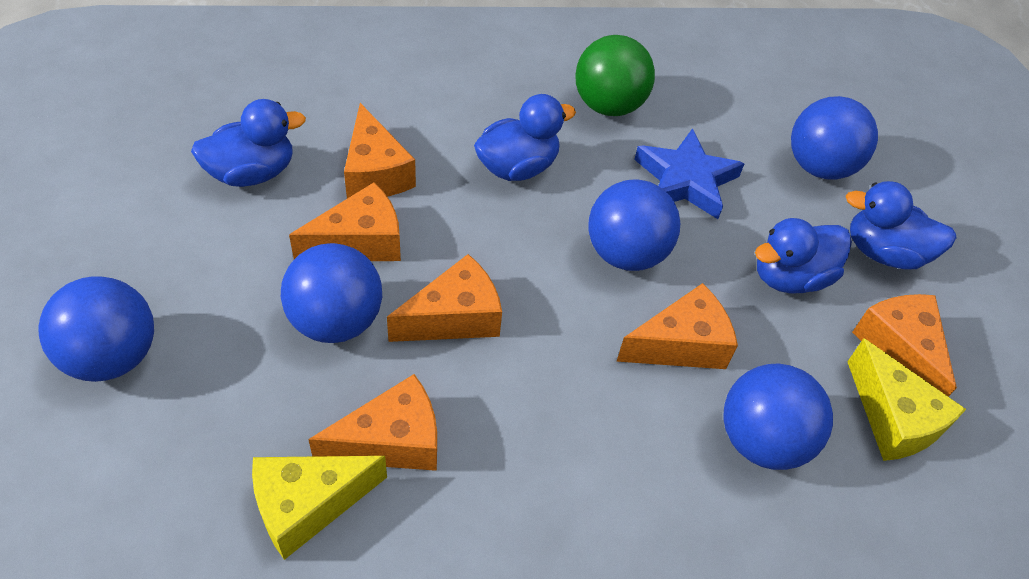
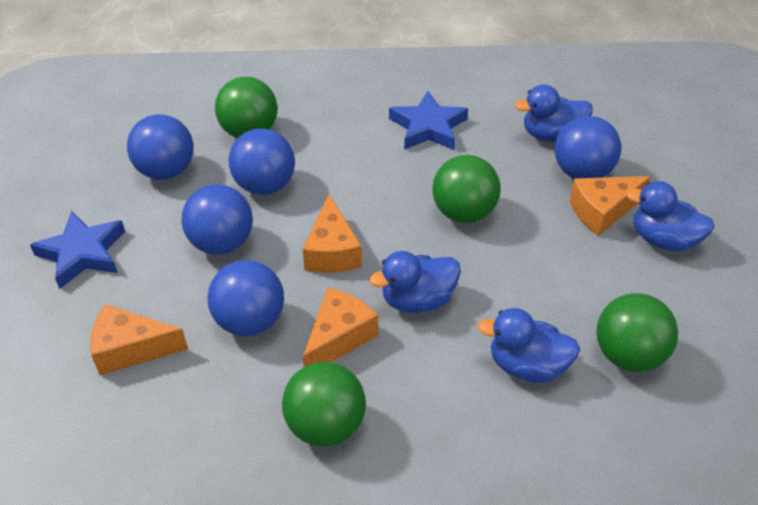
blue star: 1 -> 2
green ball: 1 -> 4
orange cheese: 6 -> 4
yellow cheese: 2 -> 0

